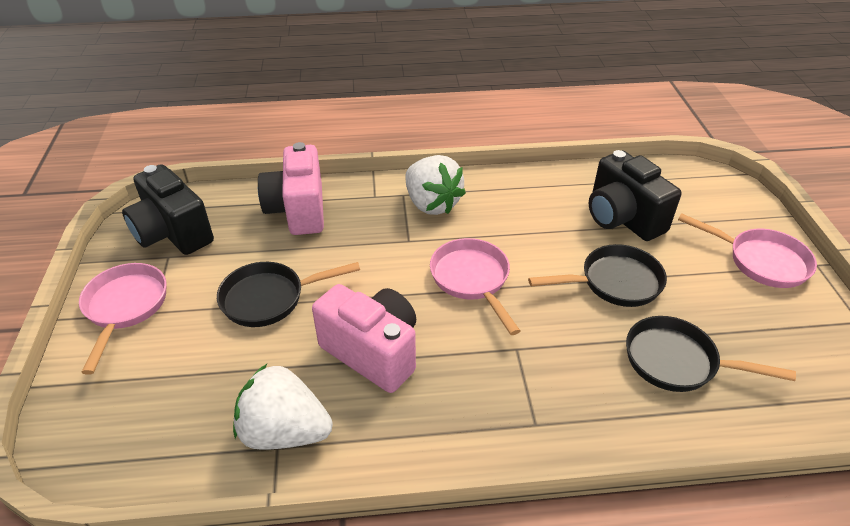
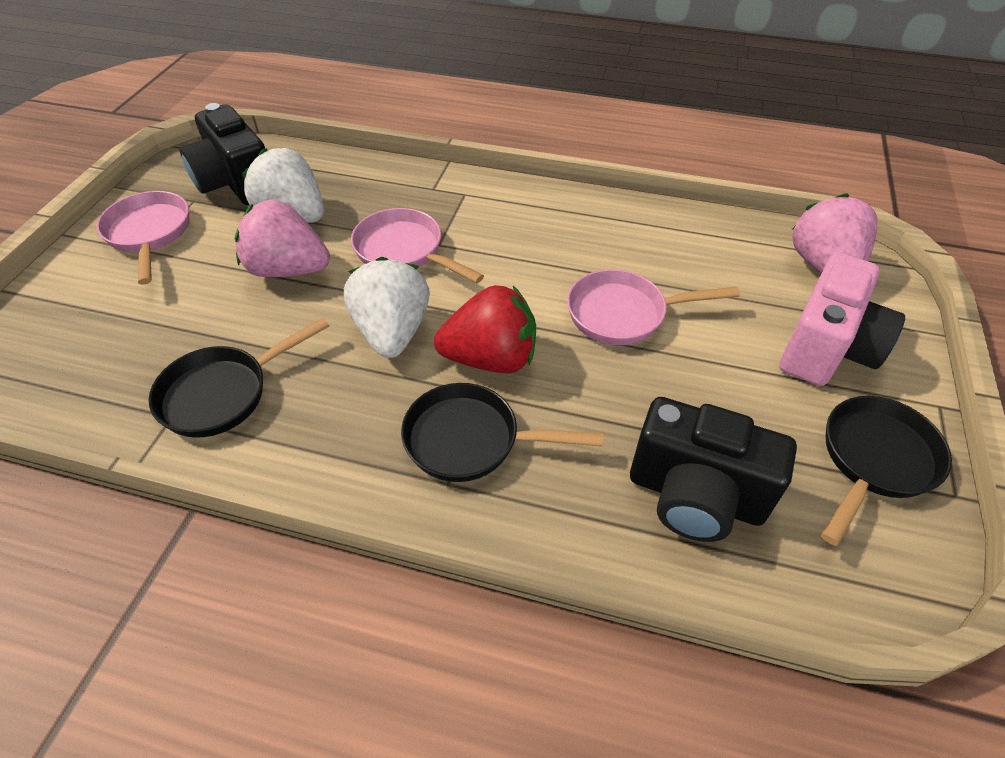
pink camera: 2 -> 1
pink strawberry: 0 -> 2
red strawberry: 0 -> 1

